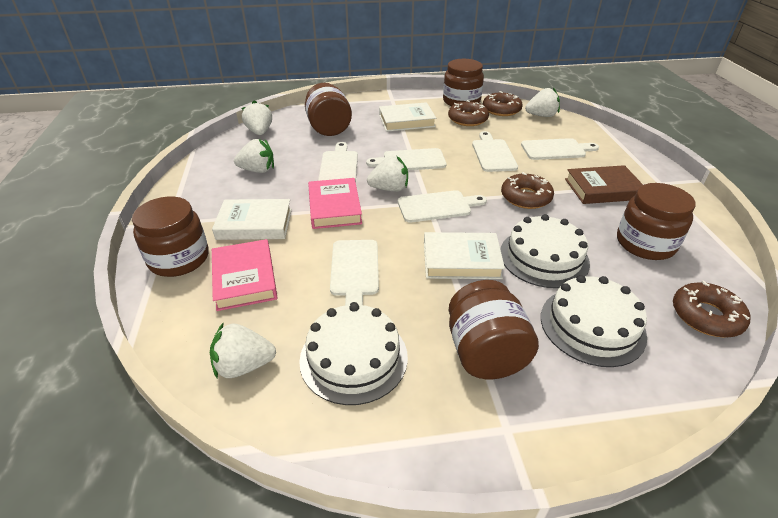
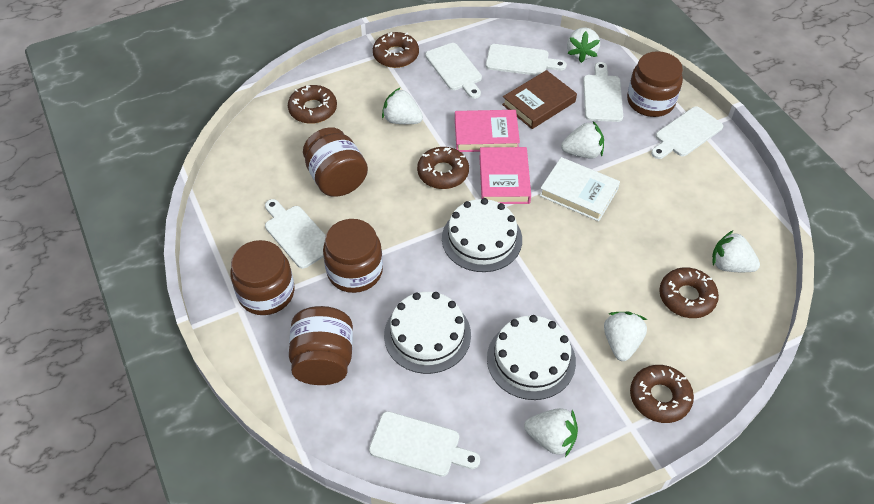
brown donut: 4 -> 5
white book: 3 -> 1
white strawberry: 5 -> 6

